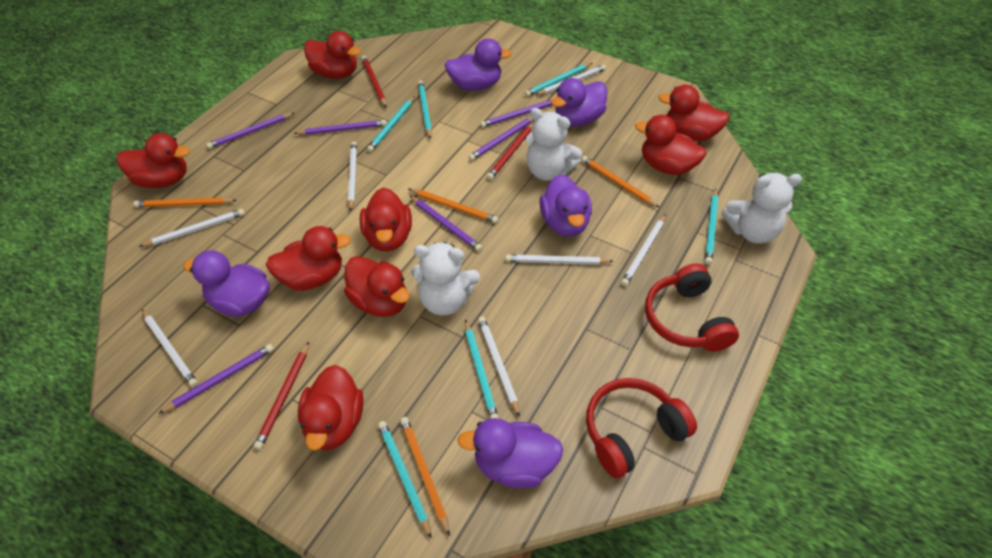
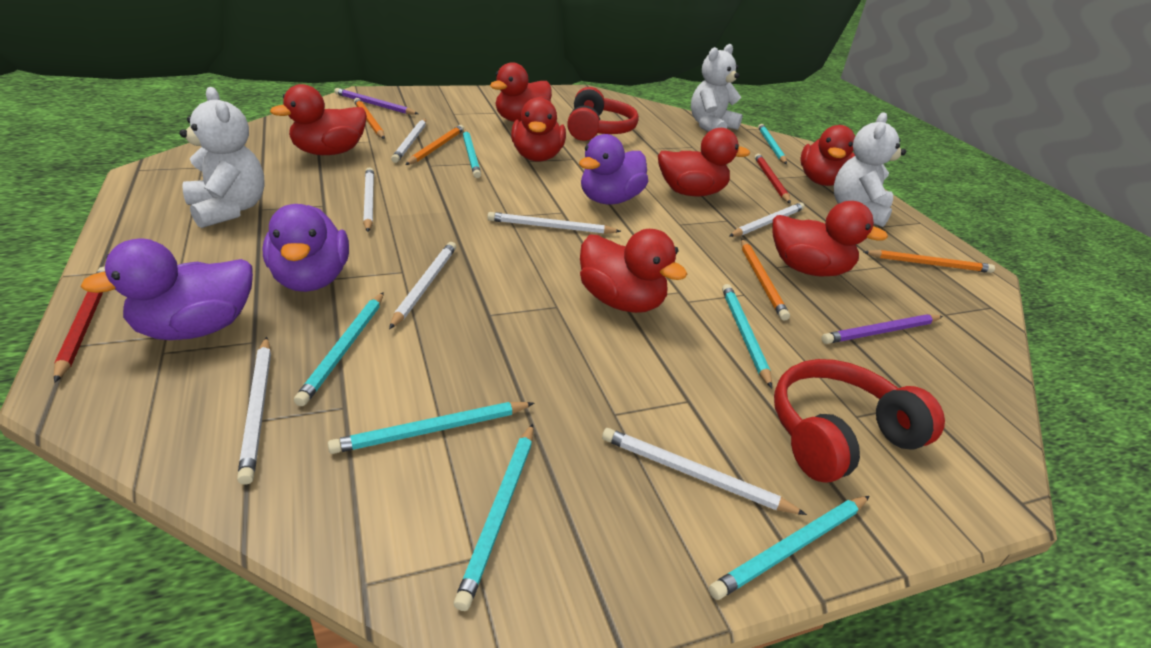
purple duck: 5 -> 3
purple pencil: 6 -> 2
red duck: 8 -> 7
red pencil: 3 -> 2
turquoise pencil: 6 -> 7

